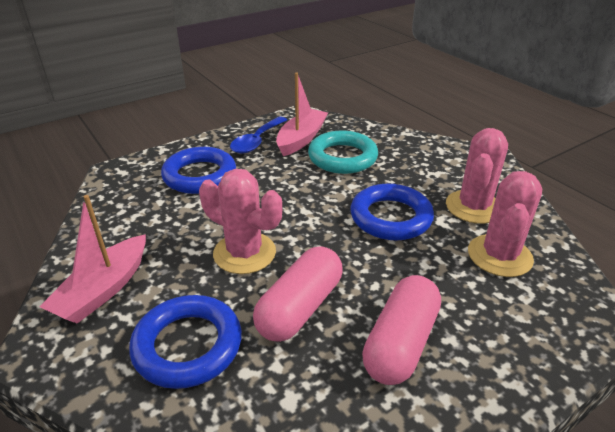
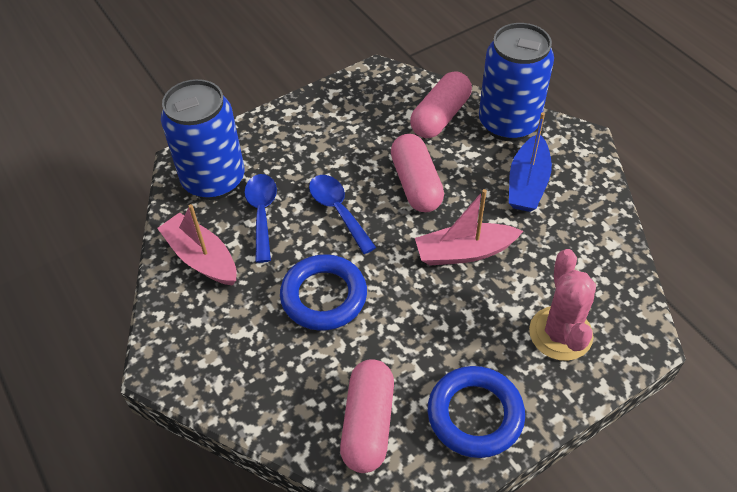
blue boat: 0 -> 1
blue can: 0 -> 2
blue ring: 3 -> 2
blue spoon: 1 -> 2
pink cactus: 3 -> 1
pink capsule: 2 -> 3
turquoise ring: 1 -> 0

